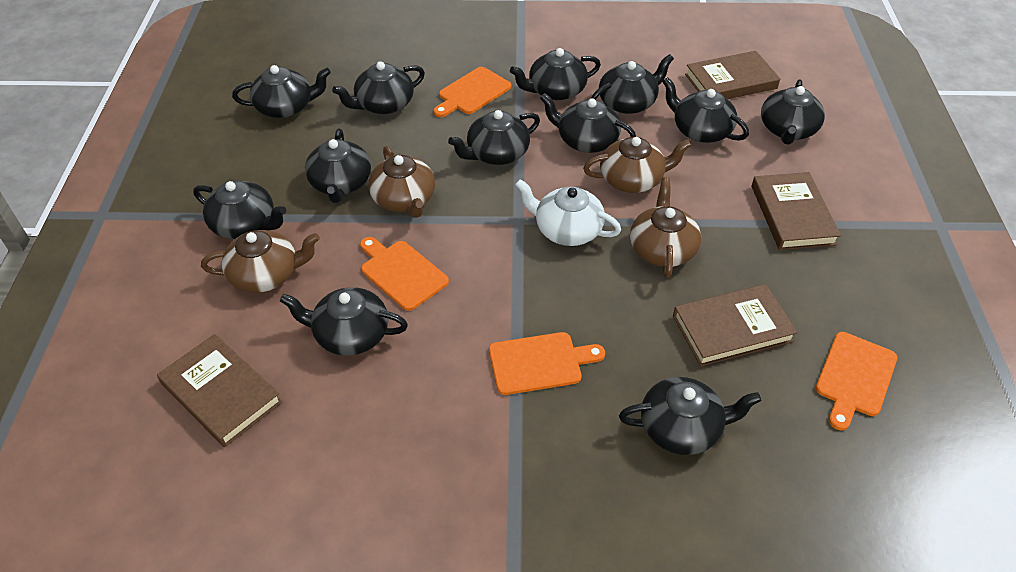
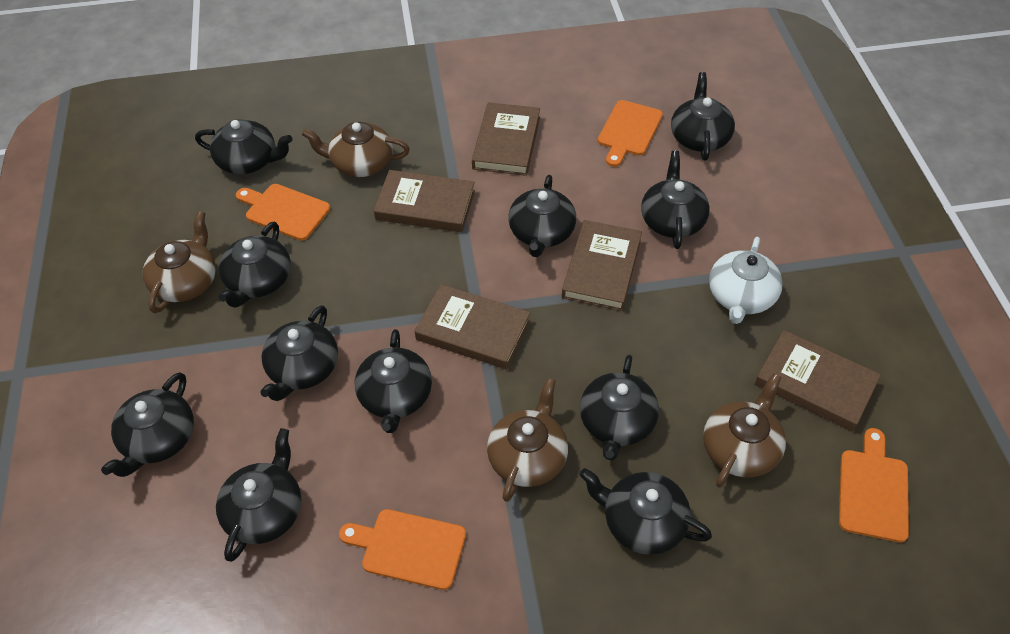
black teapot: 12 -> 11
brown book: 4 -> 5

